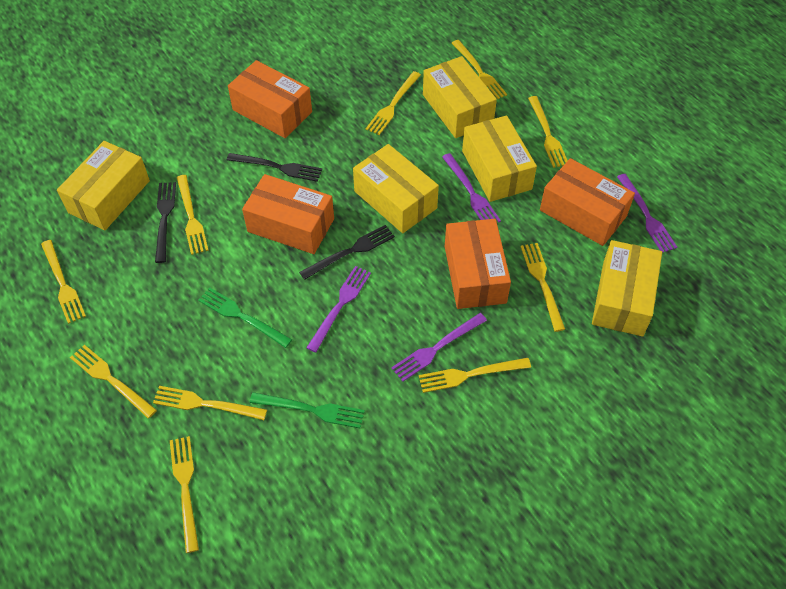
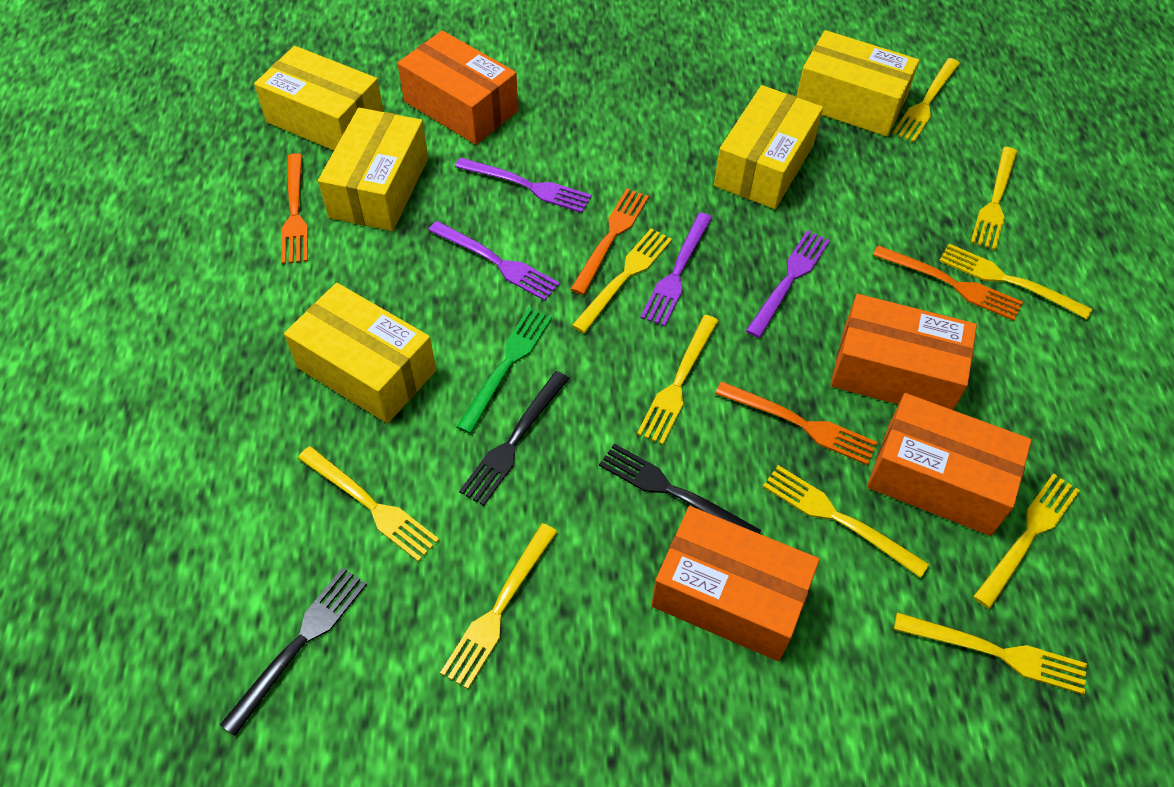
green fork: 2 -> 1
orange fork: 0 -> 4

